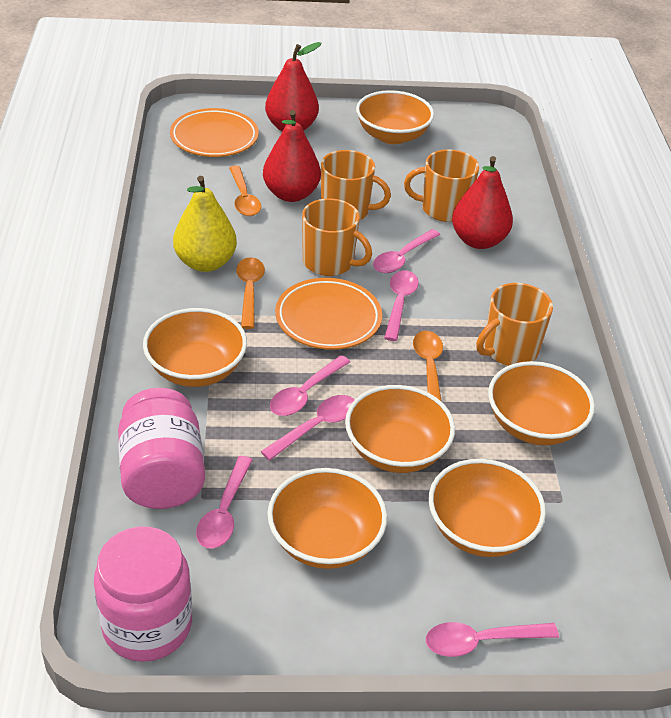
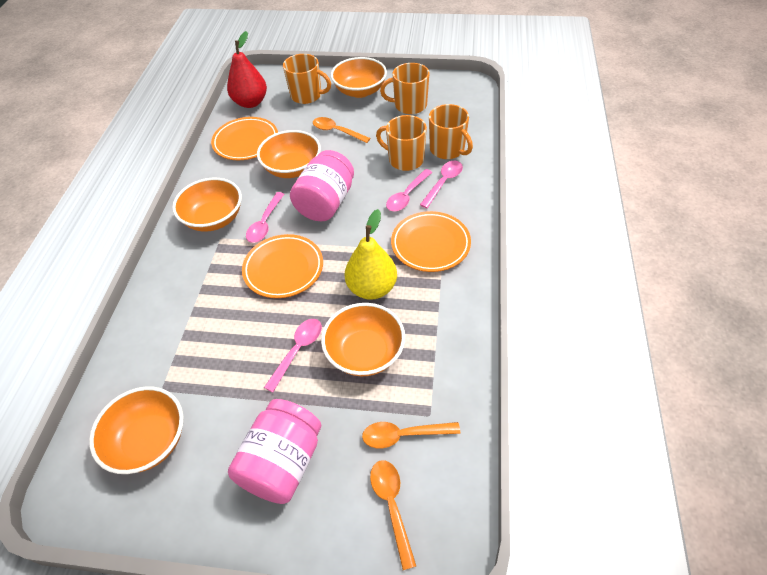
orange bowl: 6 -> 5
orange plate: 2 -> 3
pink spoon: 6 -> 4
red pear: 3 -> 1

